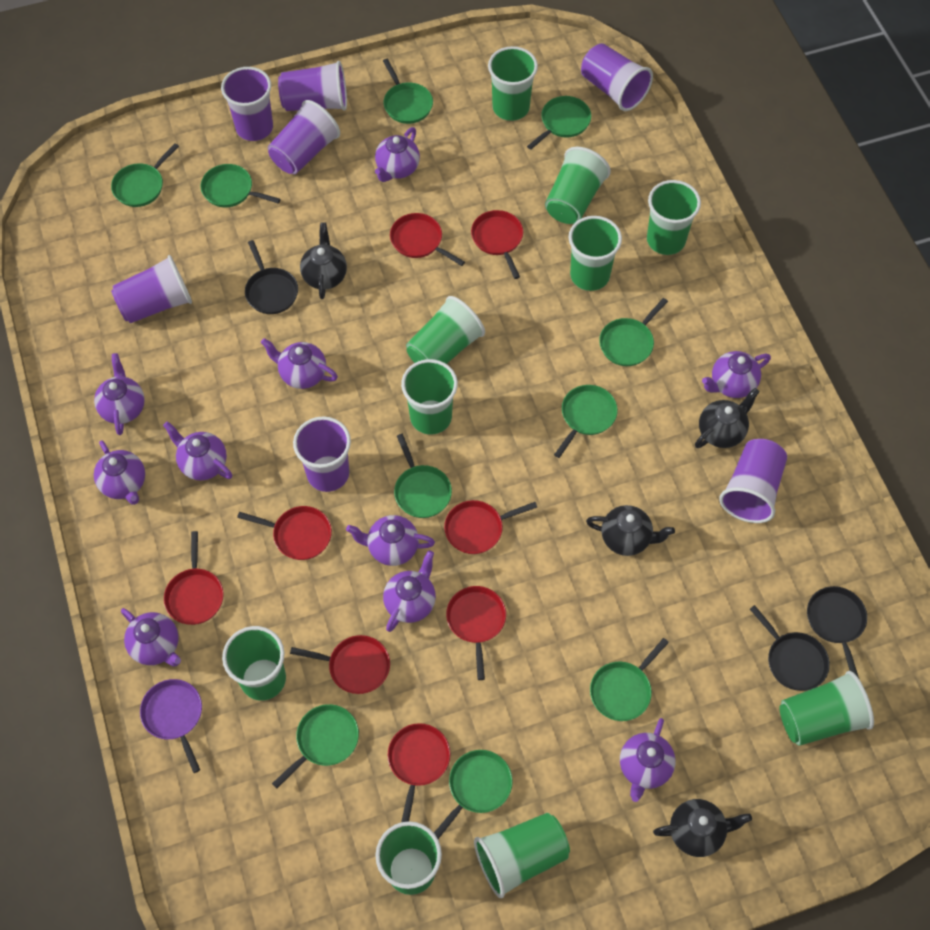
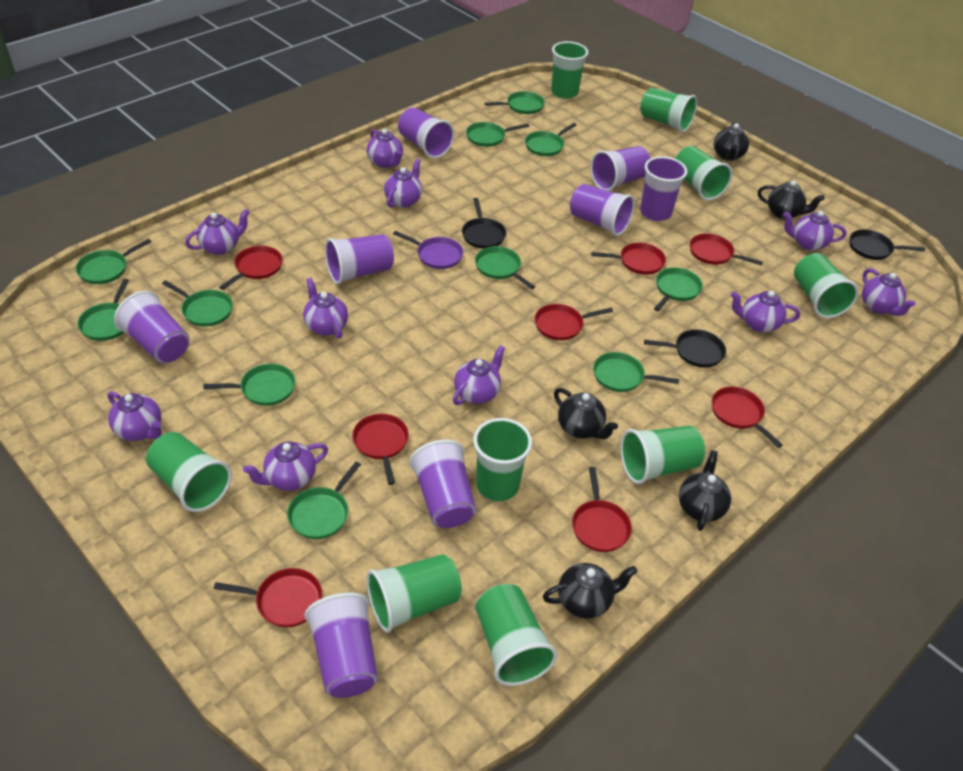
black teapot: 4 -> 5
green cup: 10 -> 9
green pan: 10 -> 11
purple cup: 7 -> 8

